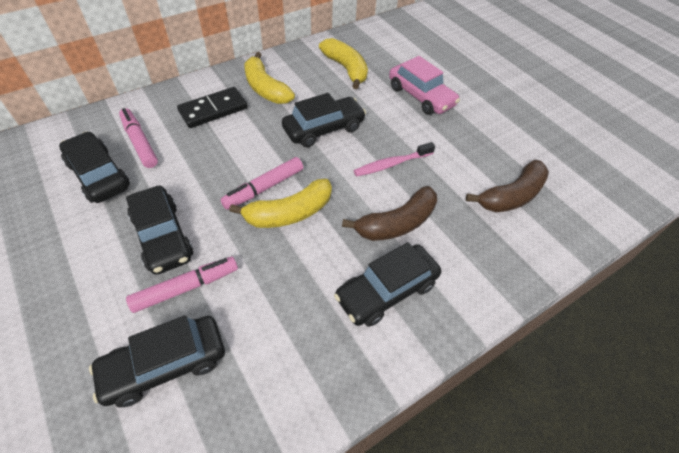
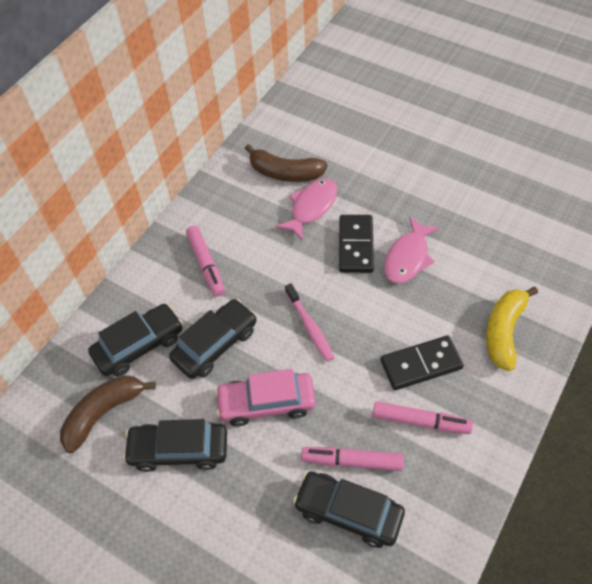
black car: 5 -> 4
black domino: 1 -> 2
pink fish: 0 -> 2
yellow banana: 3 -> 1

